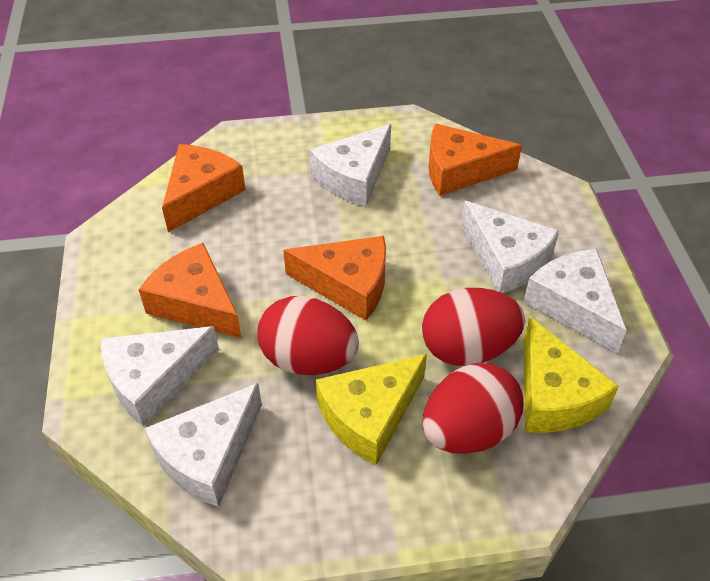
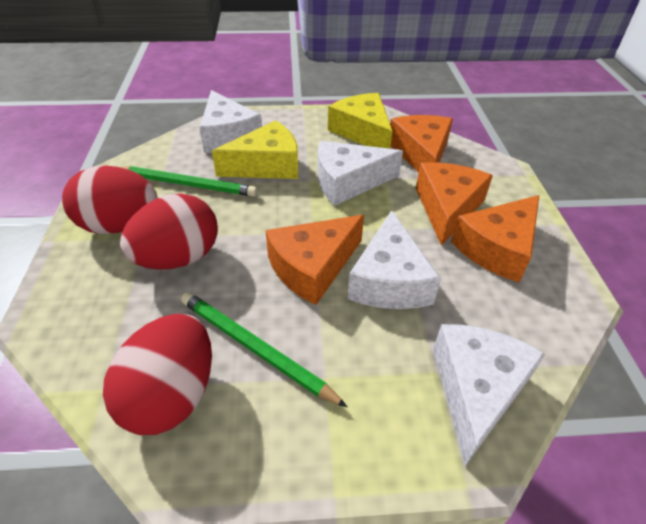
green pencil: 0 -> 2
white cheese: 5 -> 4

